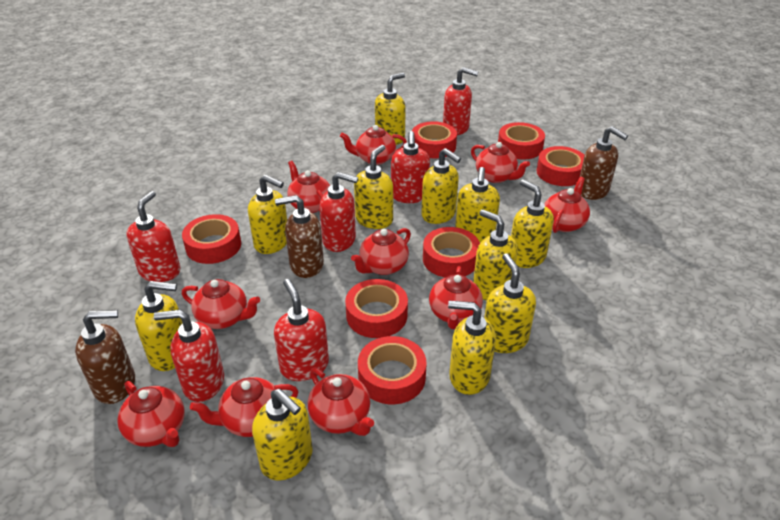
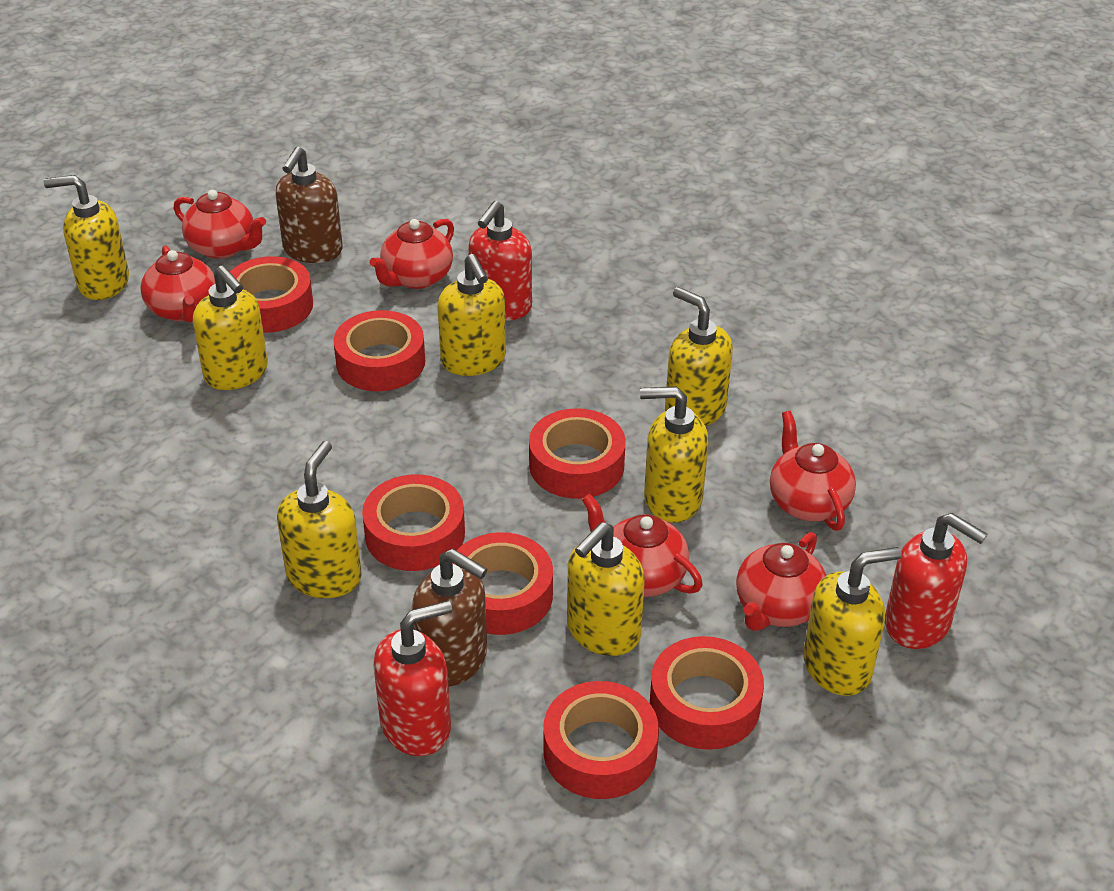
brown soap dispenser: 3 -> 2
red soap dispenser: 6 -> 3
red teapot: 10 -> 6
yellow soap dispenser: 11 -> 8

